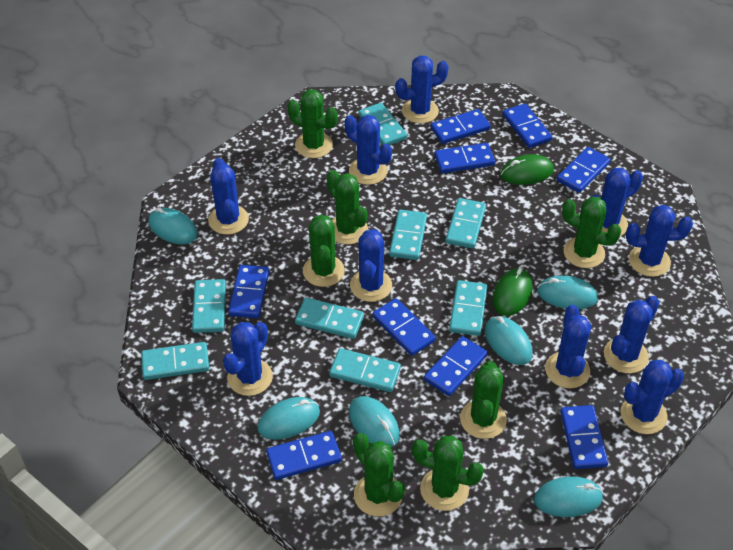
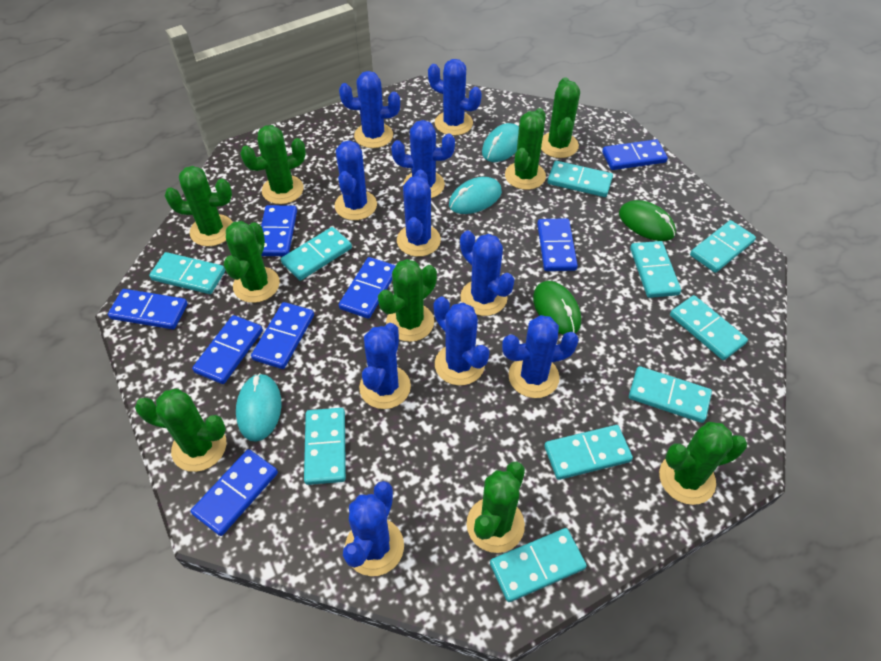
blue domino: 9 -> 8
green cactus: 7 -> 9
turquoise domino: 8 -> 10
turquoise mouse: 6 -> 3

